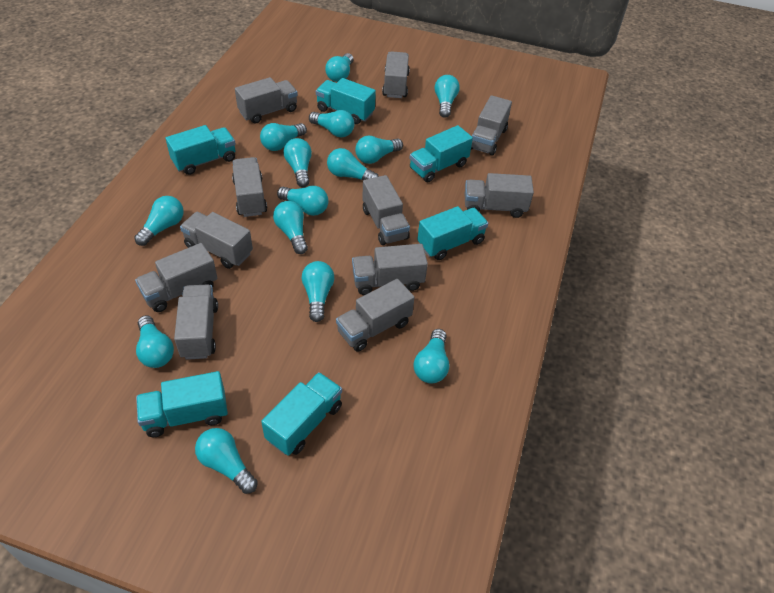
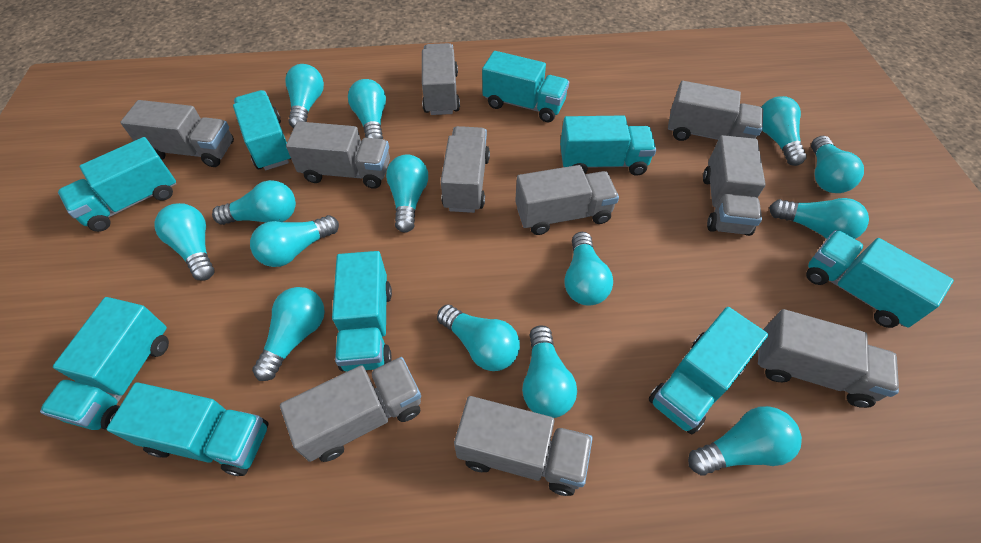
grey truck: 11 -> 10
turquoise truck: 6 -> 9

